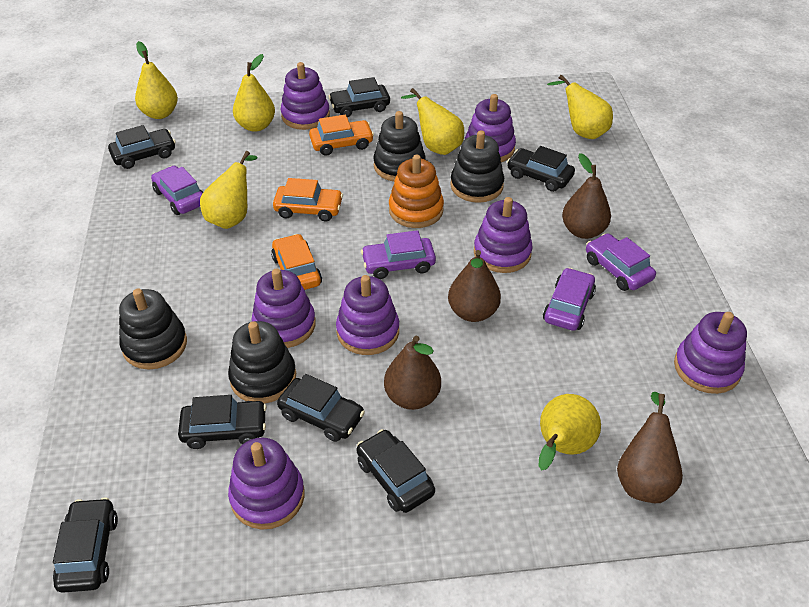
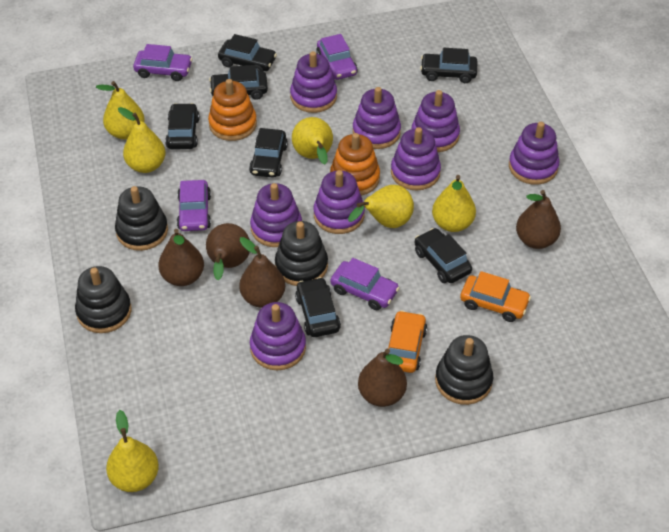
brown pear: 4 -> 5
orange car: 3 -> 2
orange stacking toy: 1 -> 2
purple stacking toy: 7 -> 8

